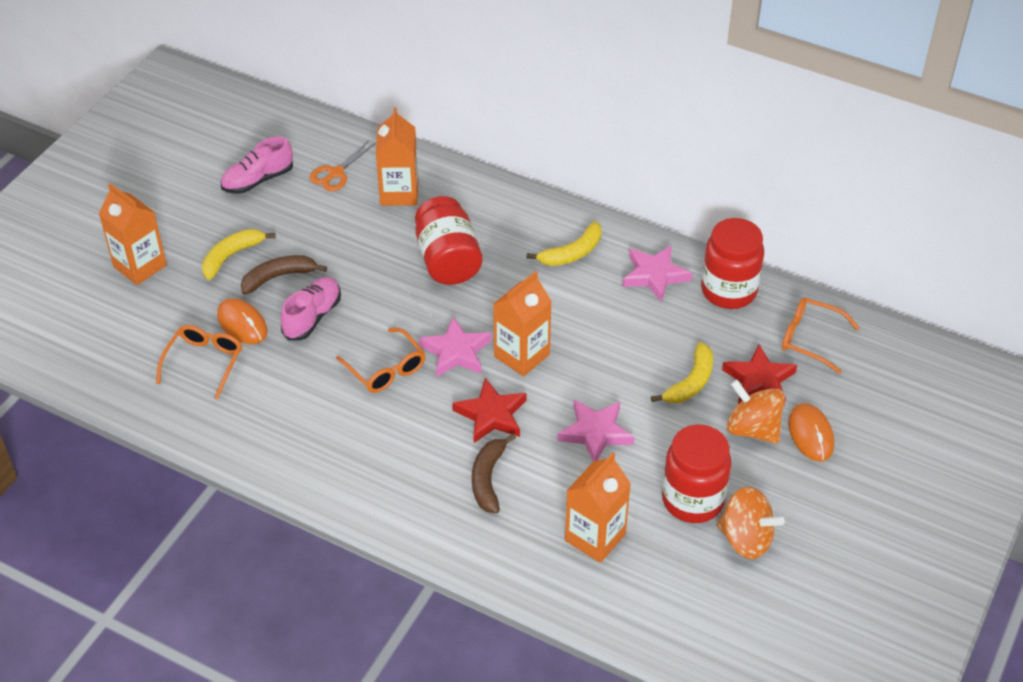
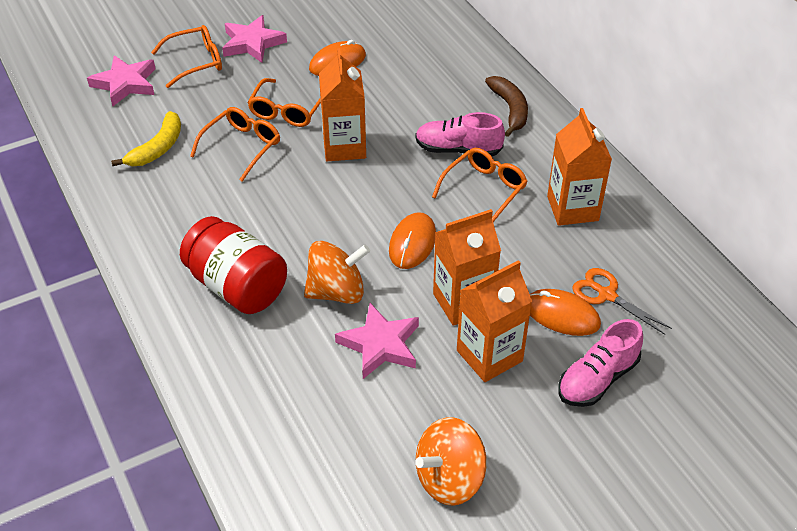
brown banana: 2 -> 1
orange glasses: 3 -> 4
orange mouse: 2 -> 3
red jar: 3 -> 1
red star: 2 -> 0
yellow banana: 3 -> 1

